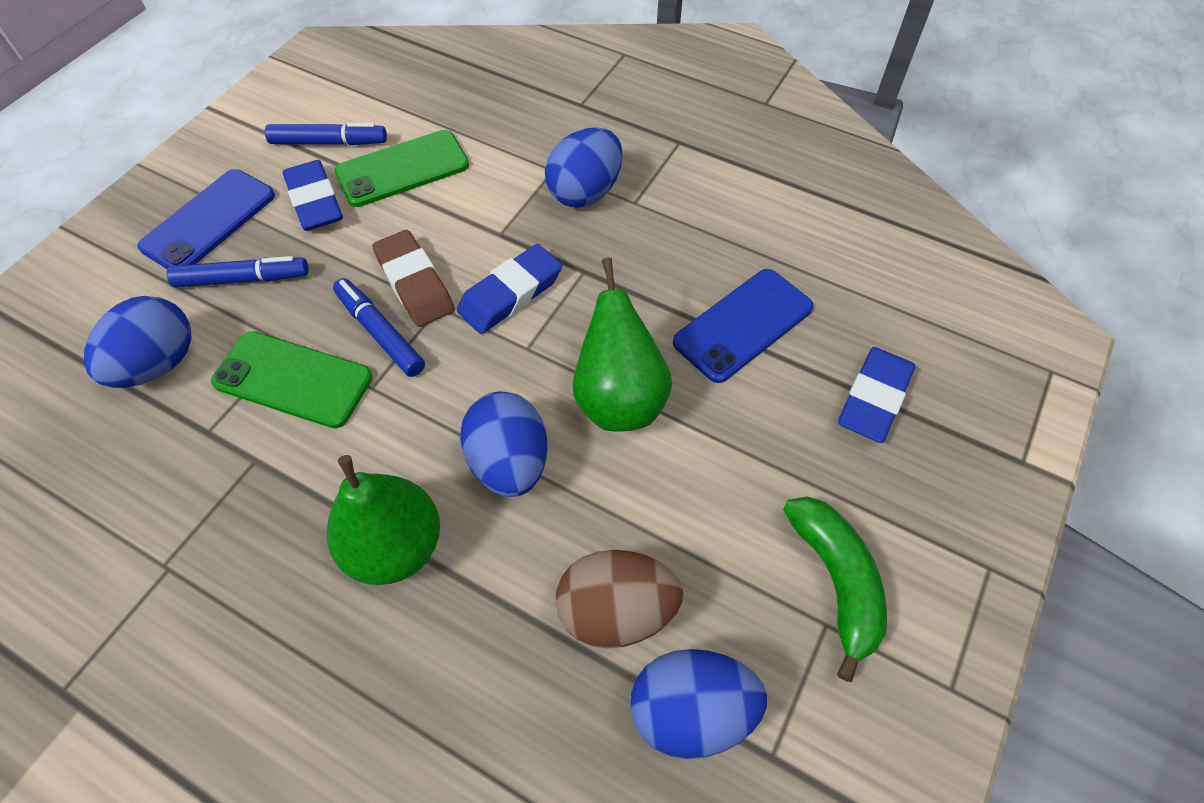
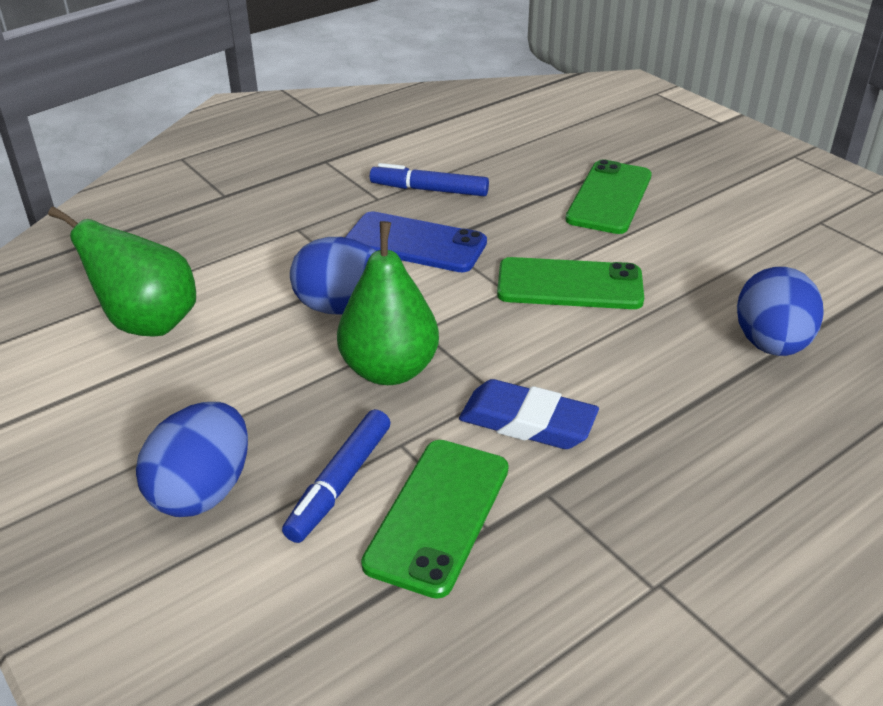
blue egg: 4 -> 3
blue eraser: 3 -> 1
blue marker: 3 -> 2
blue phone: 2 -> 1
brown egg: 1 -> 0
brown eraser: 1 -> 0
green banana: 1 -> 0
green phone: 2 -> 3

